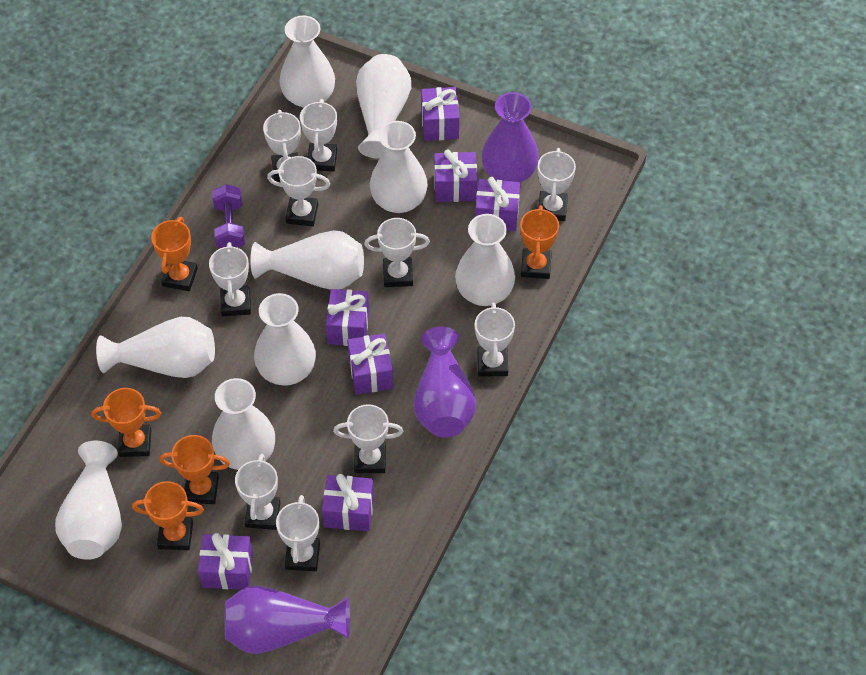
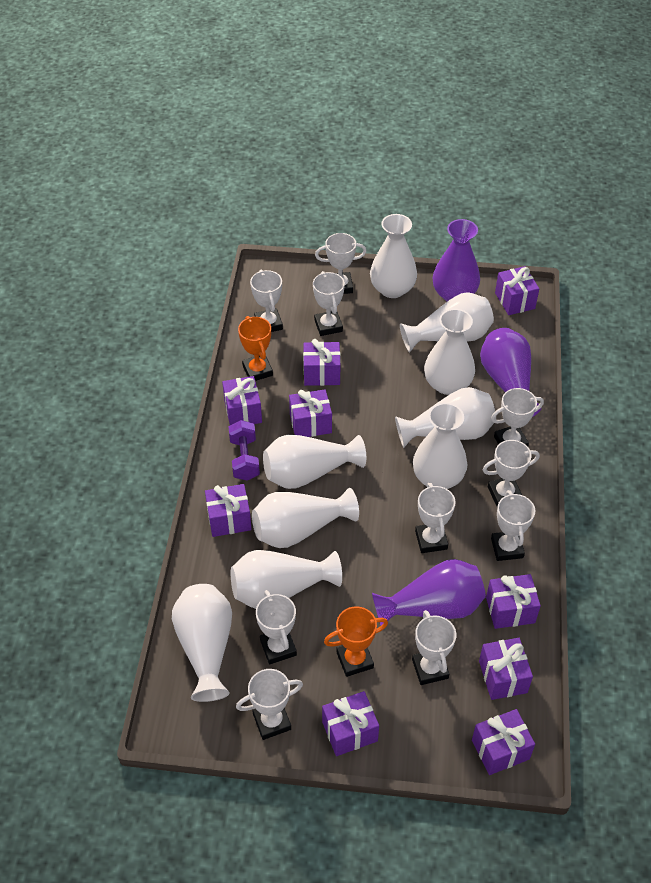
orange trophy: 5 -> 2
purple gift: 7 -> 9

